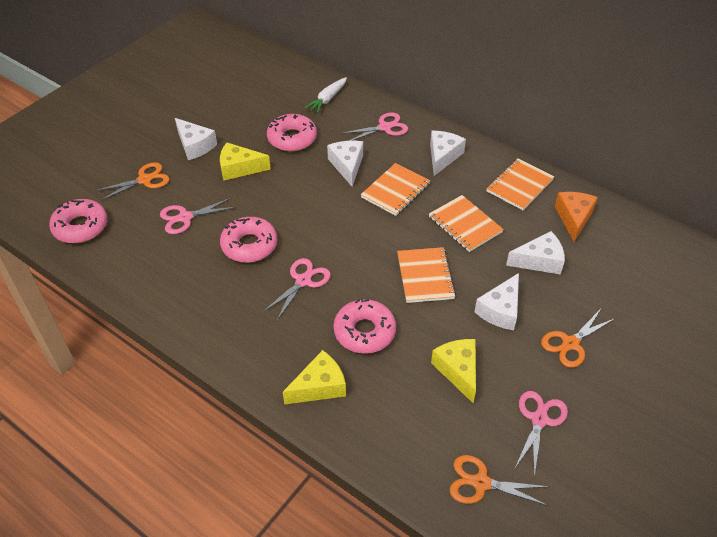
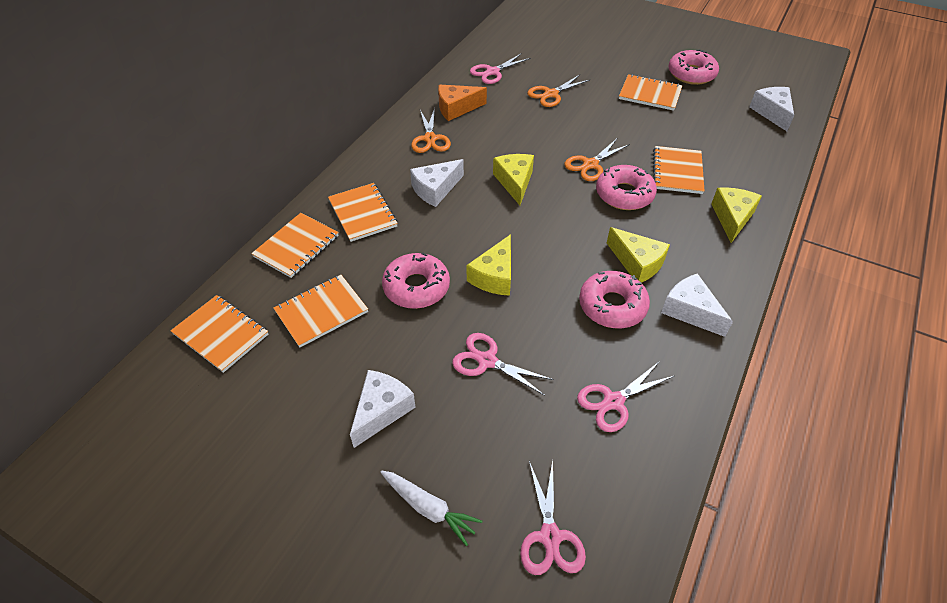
orange notebook: 4 -> 6
white cheese: 5 -> 4
yellow cheese: 3 -> 4

